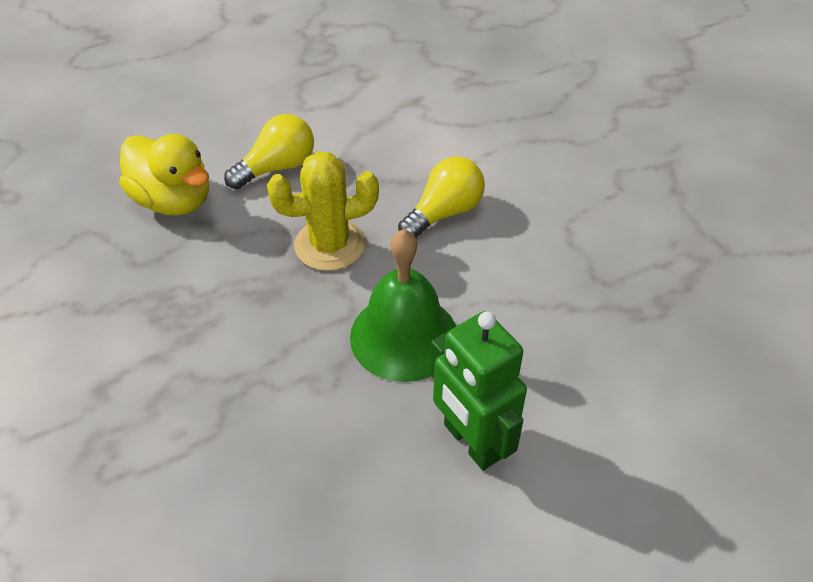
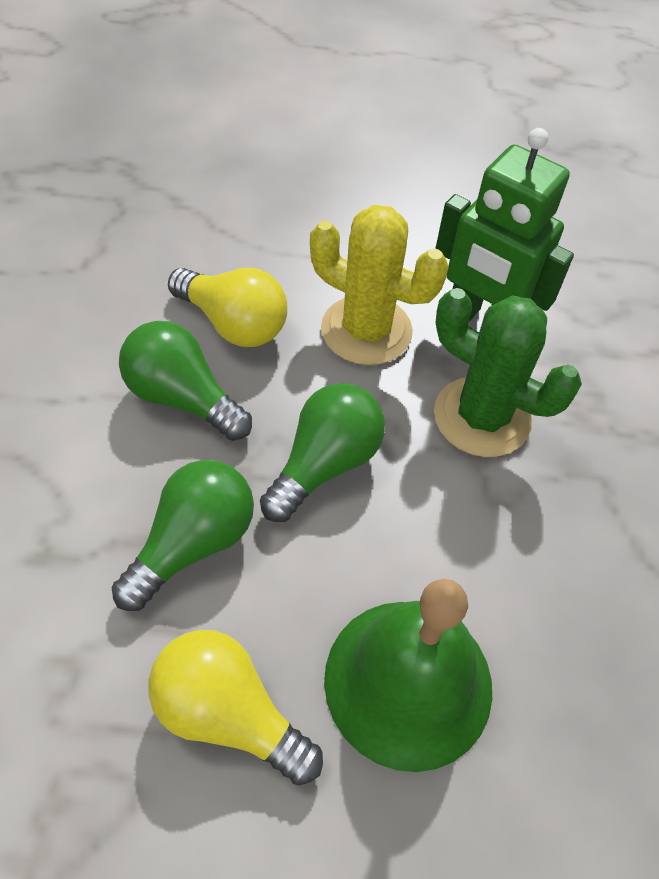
green cactus: 0 -> 1
green light bulb: 0 -> 3
yellow duck: 1 -> 0

